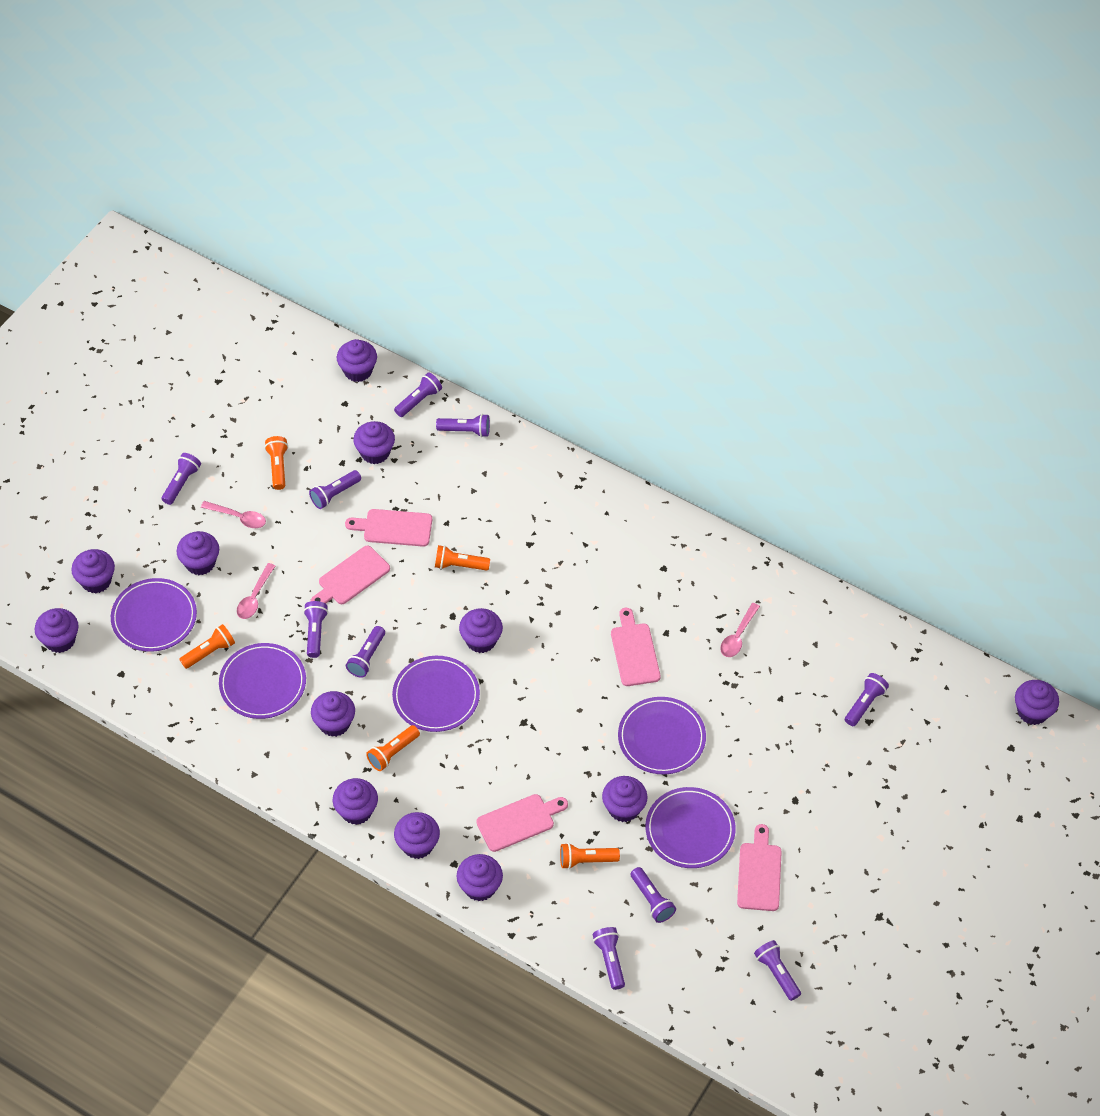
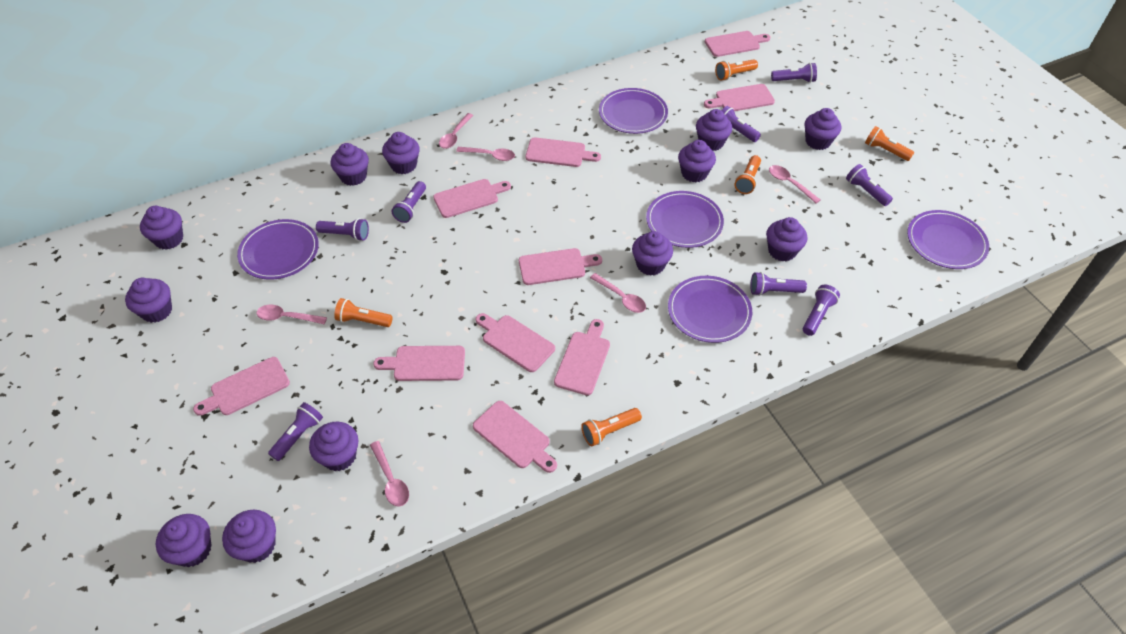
pink cutting board: 5 -> 10
pink spoon: 3 -> 6
purple flashlight: 10 -> 8

